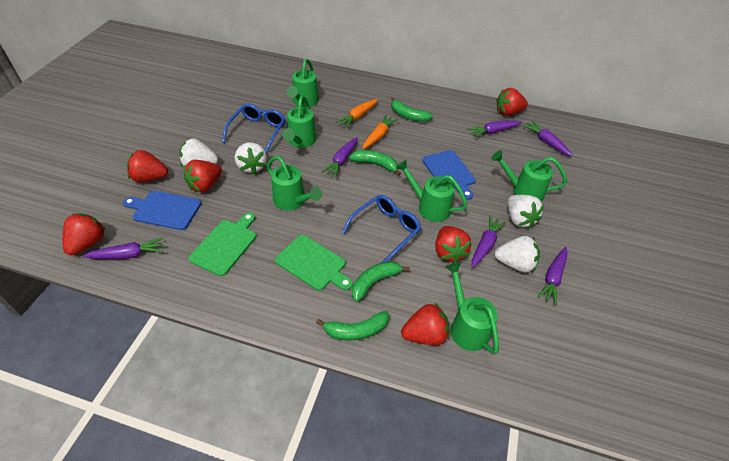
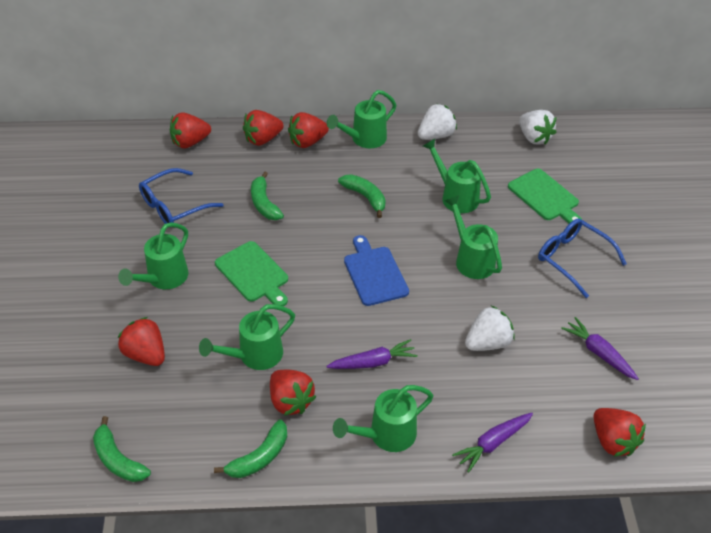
blue cutting board: 2 -> 1
orange carrot: 2 -> 0
purple carrot: 6 -> 3
white strawberry: 4 -> 3

